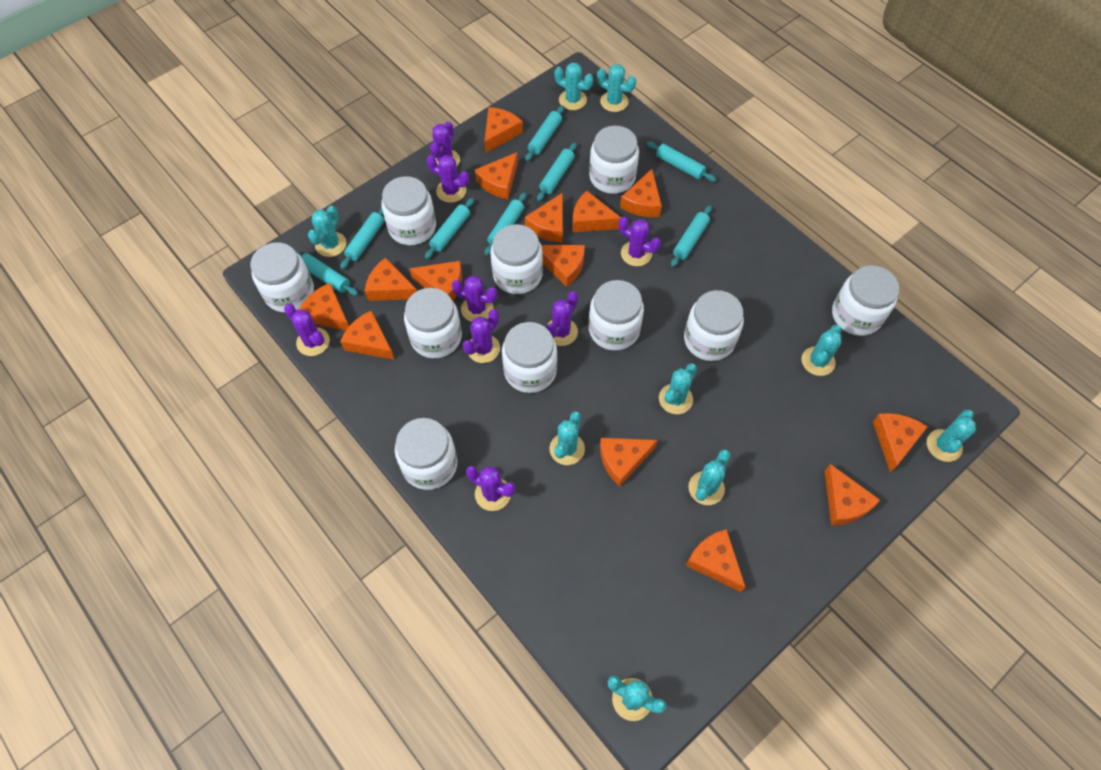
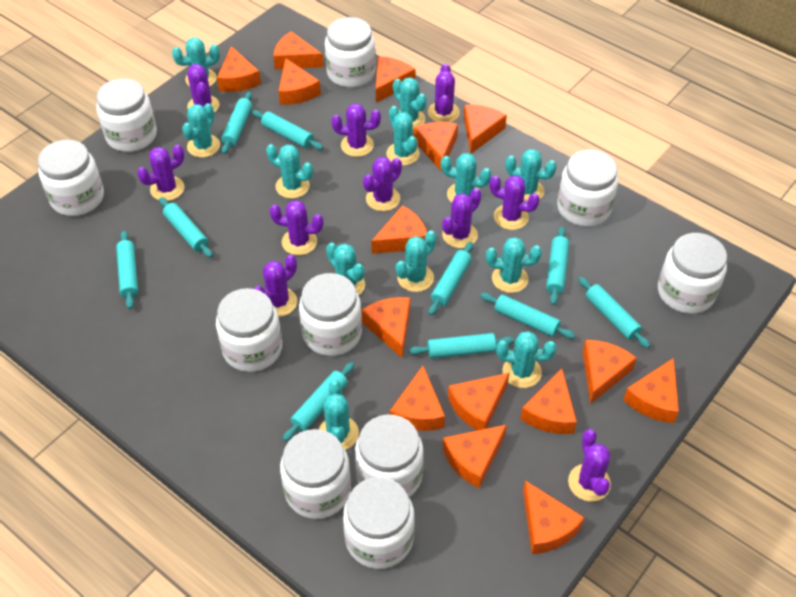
orange cheese: 14 -> 15
purple cactus: 8 -> 10
turquoise cactus: 9 -> 12
turquoise rolling pin: 8 -> 10

